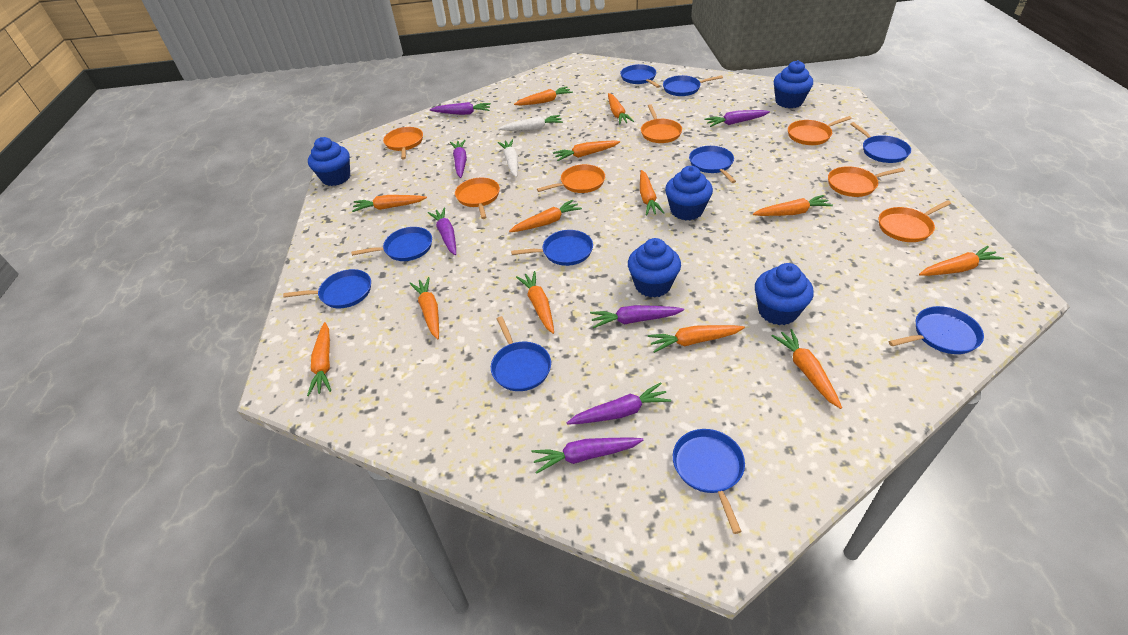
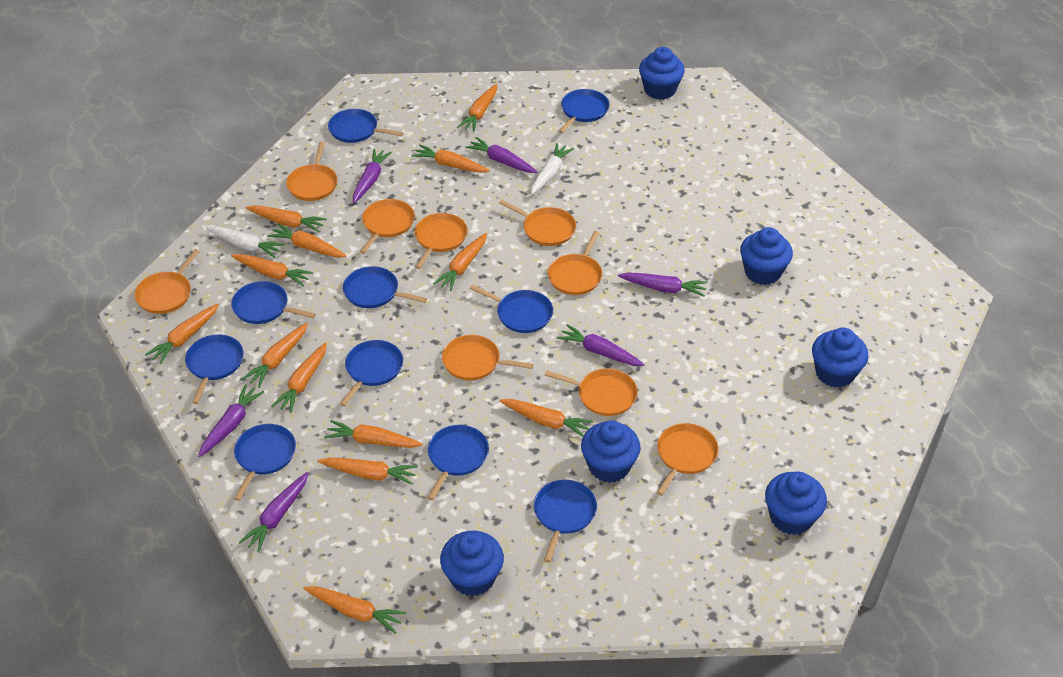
blue cupcake: 5 -> 6
orange pan: 7 -> 9
purple carrot: 7 -> 6

